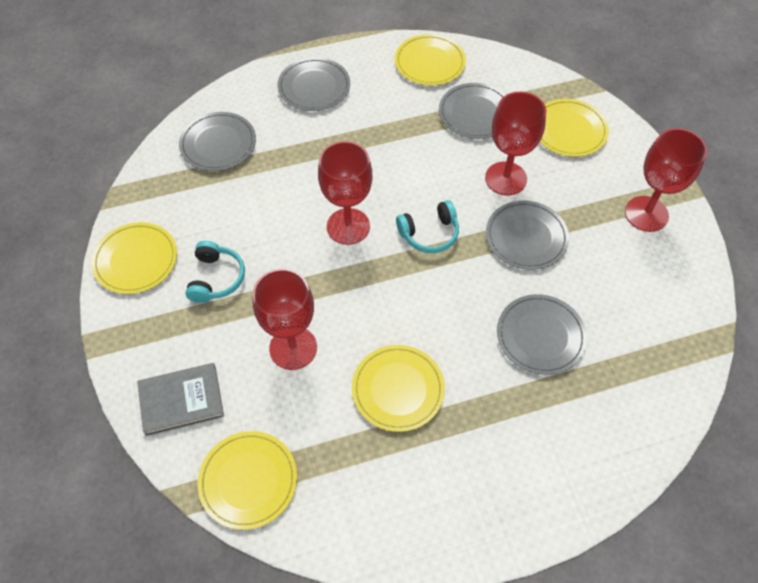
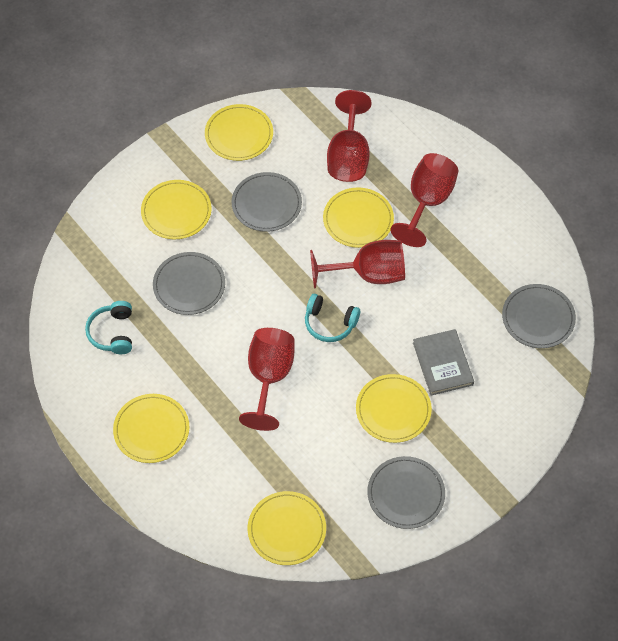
grey plate: 5 -> 4
yellow plate: 5 -> 6

